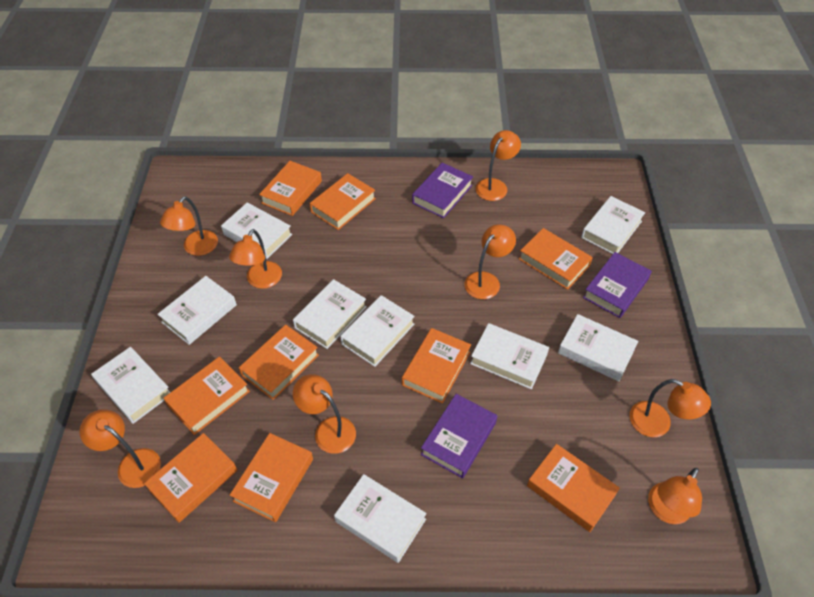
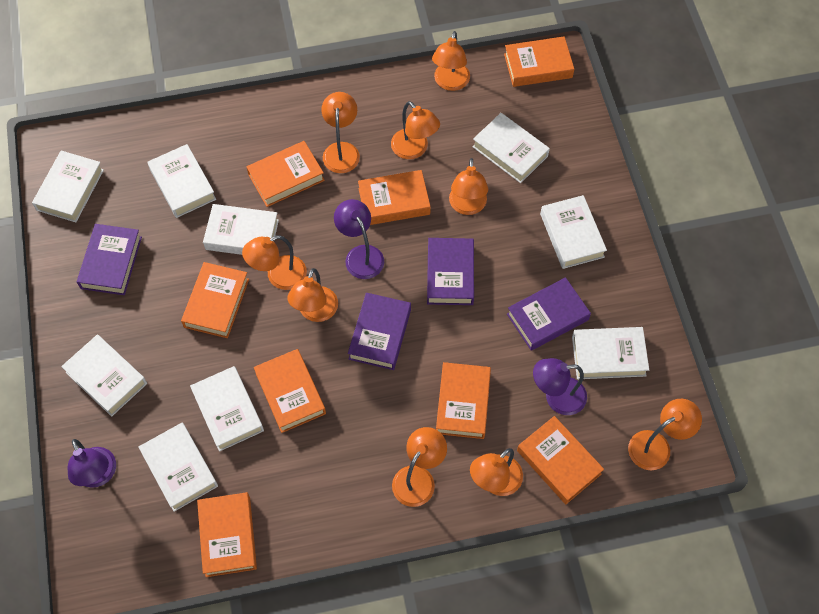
orange book: 9 -> 8
orange lamp: 8 -> 9
purple book: 3 -> 4
purple lamp: 0 -> 3

